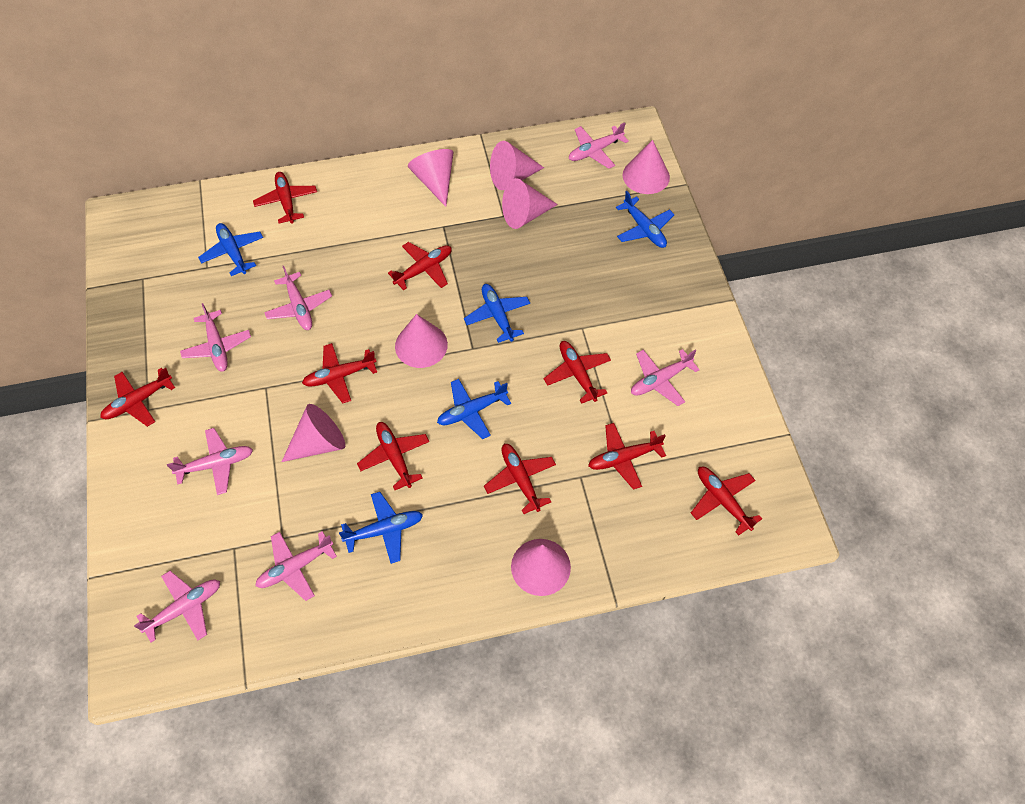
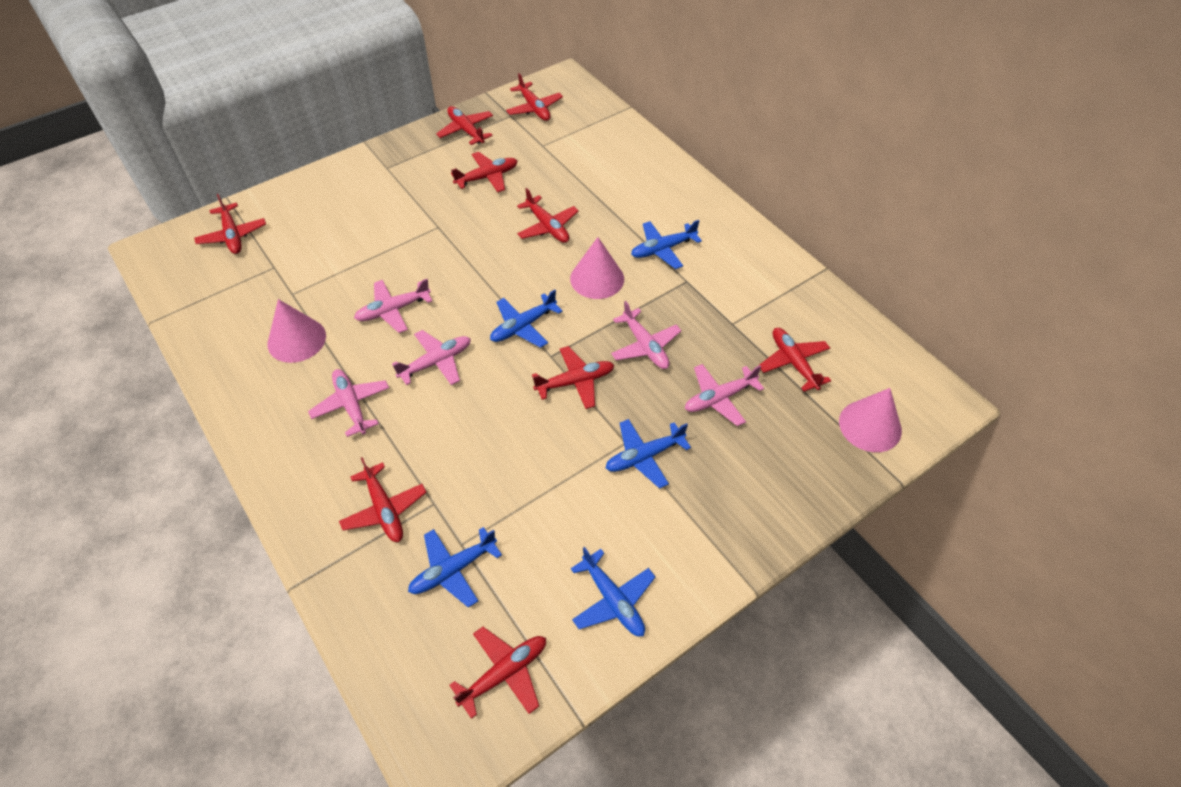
pink cone: 7 -> 3
pink plane: 7 -> 5

